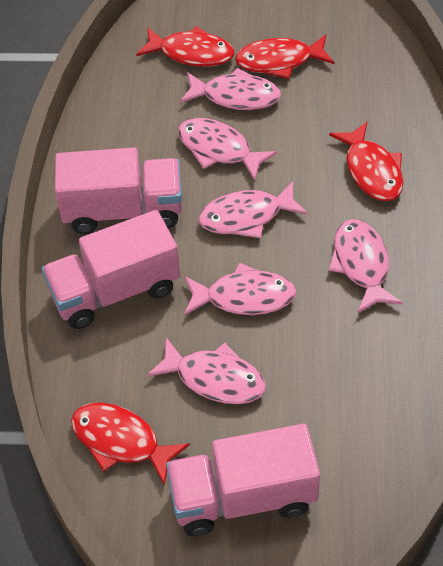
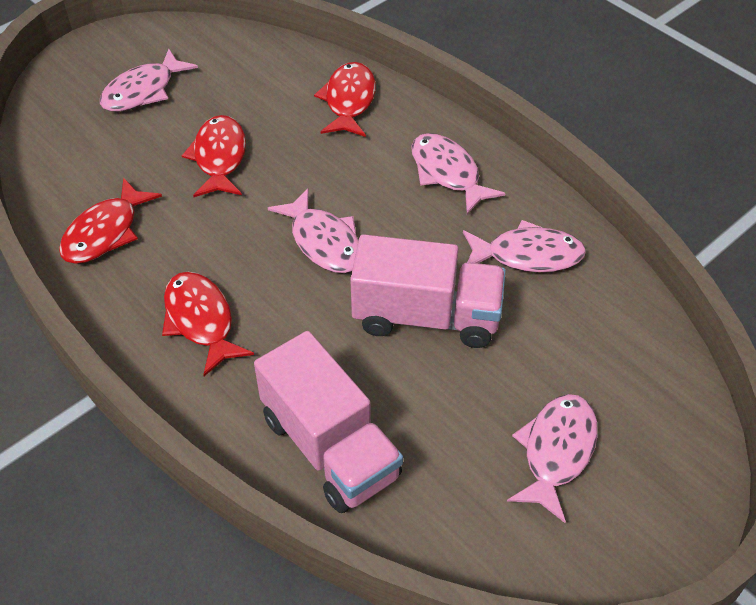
pink fish: 6 -> 5
pink truck: 3 -> 2

